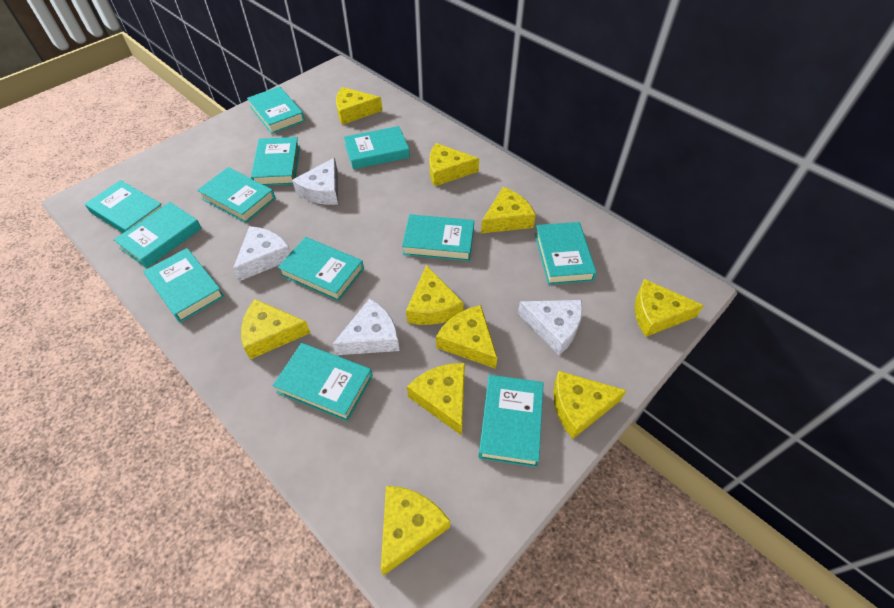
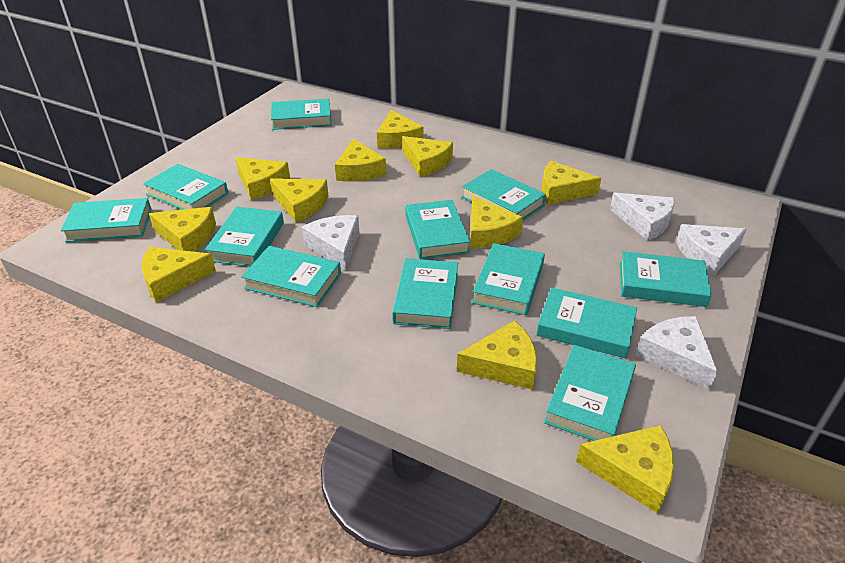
yellow cheese: 10 -> 11

